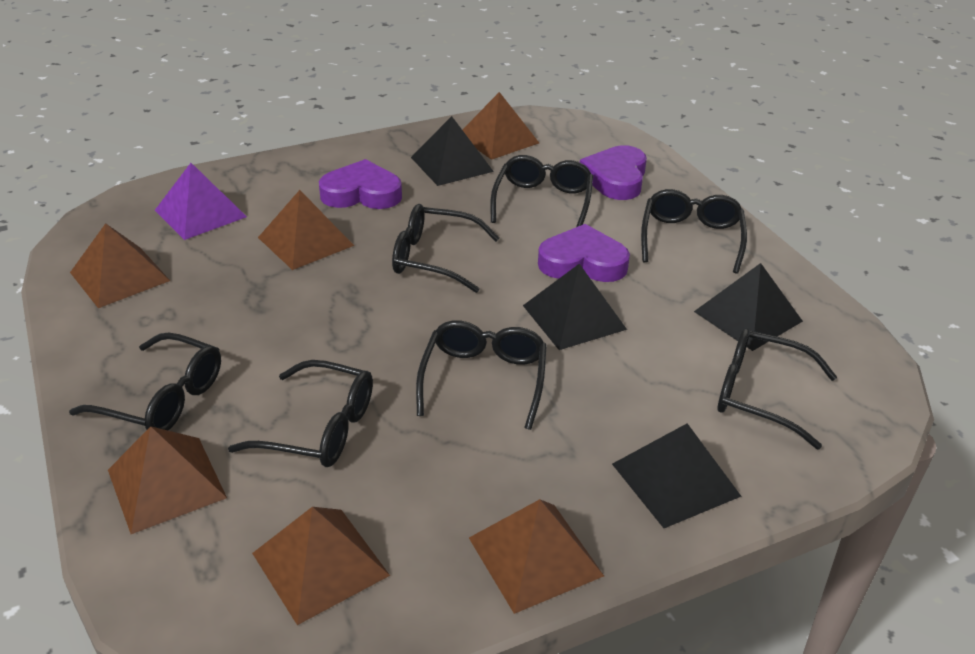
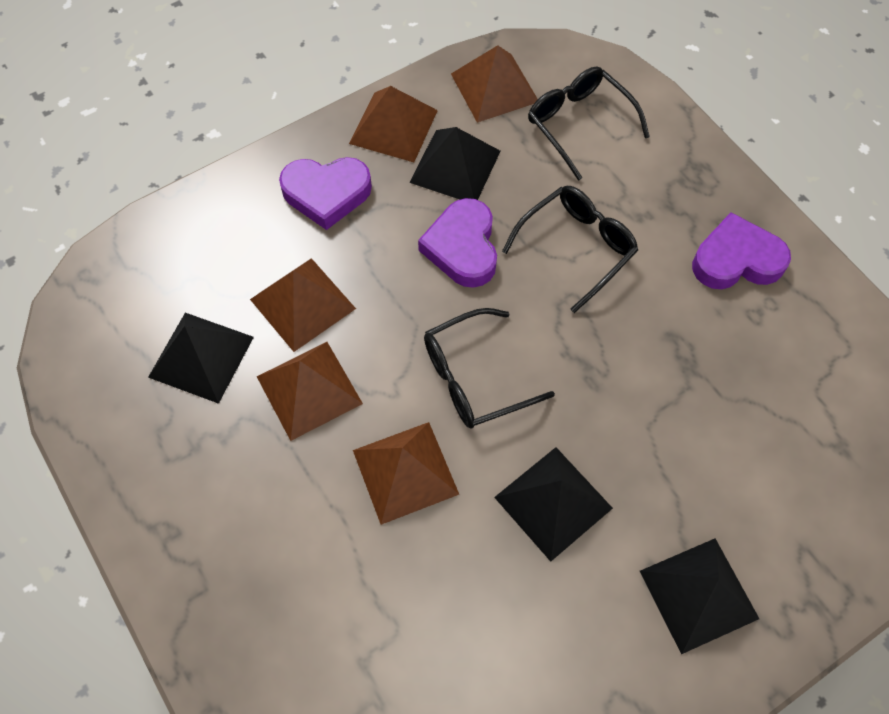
black glasses: 7 -> 3
brown pyramid: 6 -> 5
purple pyramid: 1 -> 0

